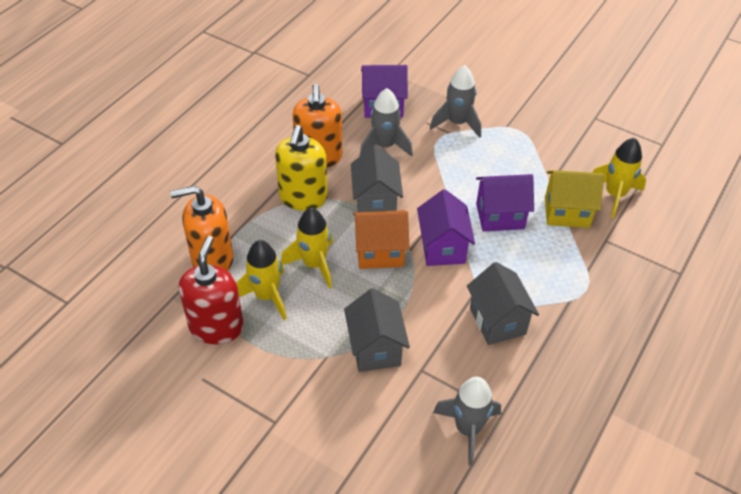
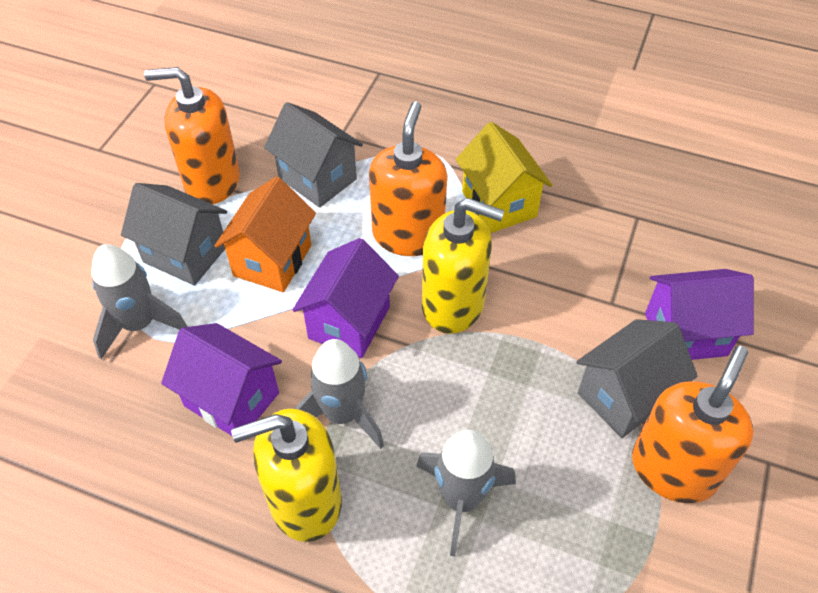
orange soap dispenser: 2 -> 3
red soap dispenser: 1 -> 0
yellow rocket: 3 -> 0
yellow soap dispenser: 1 -> 2

